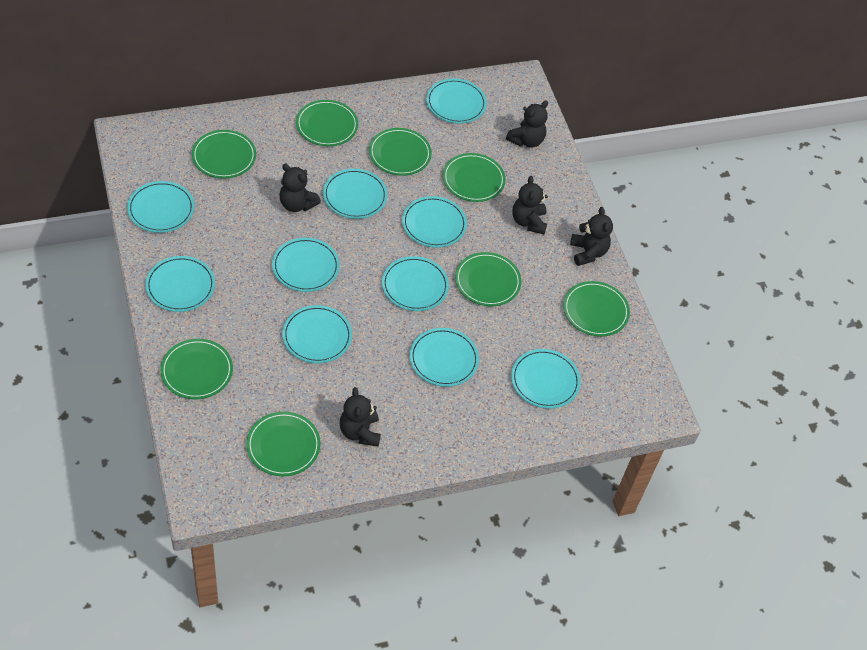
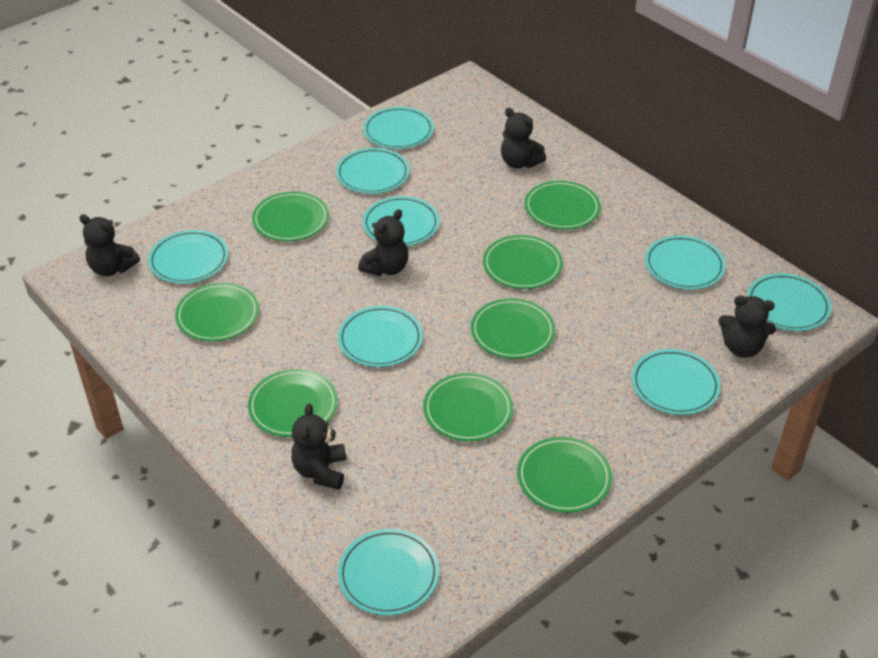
turquoise plate: 10 -> 9

